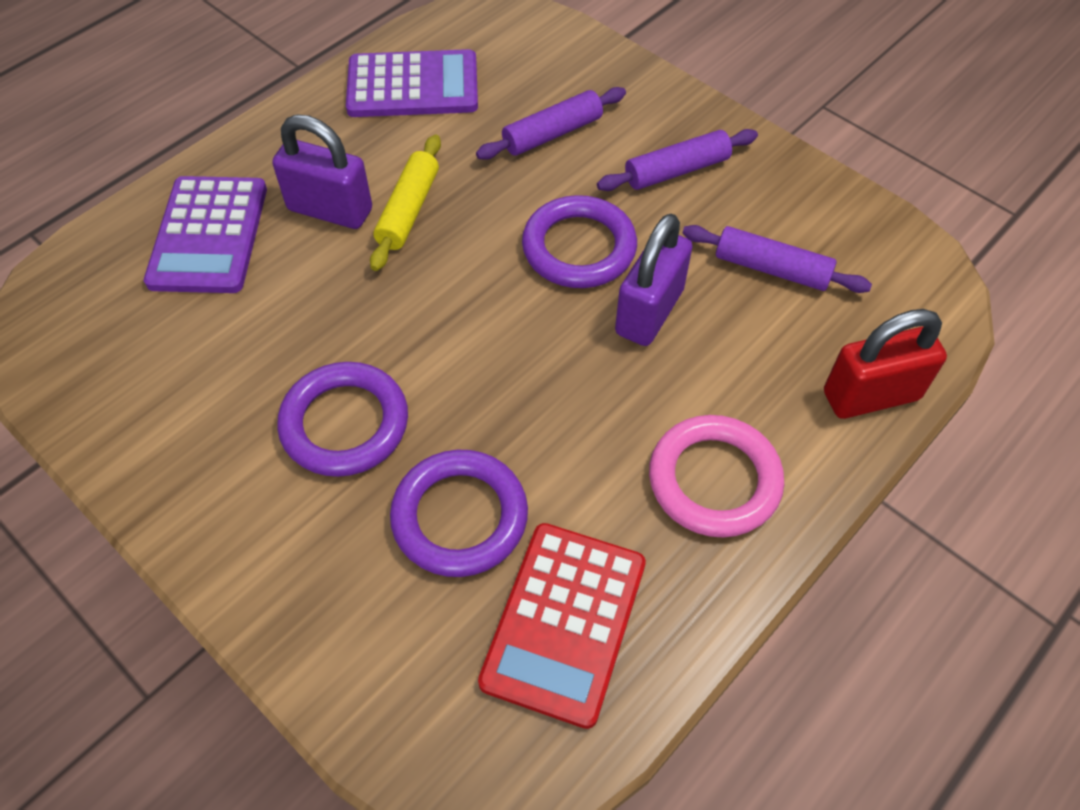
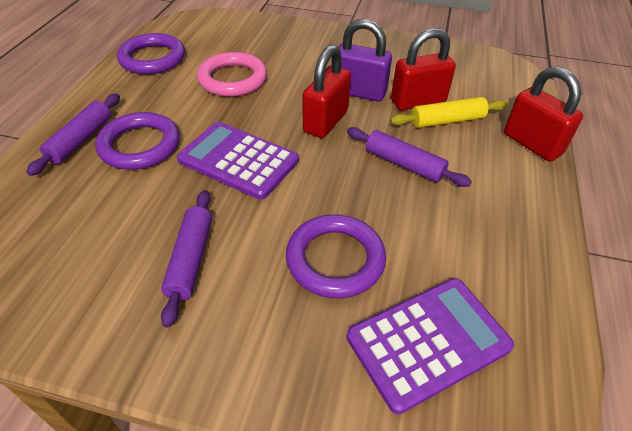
purple padlock: 2 -> 1
red calculator: 1 -> 0
red padlock: 1 -> 3

